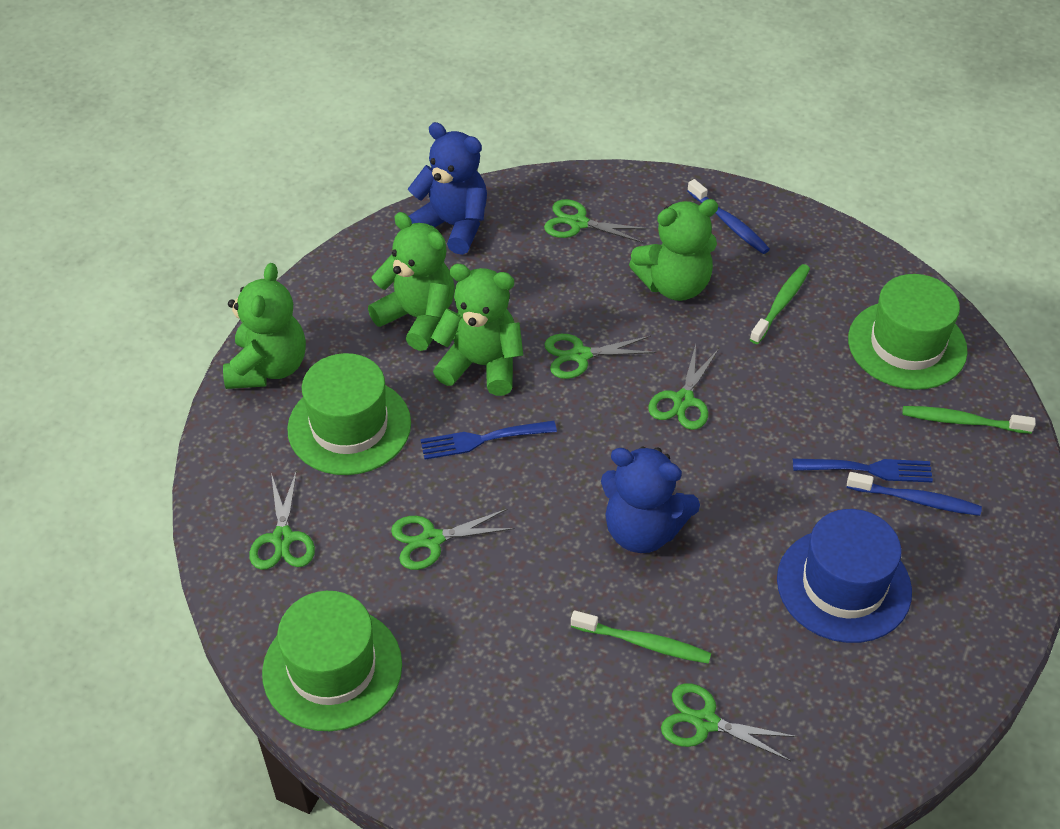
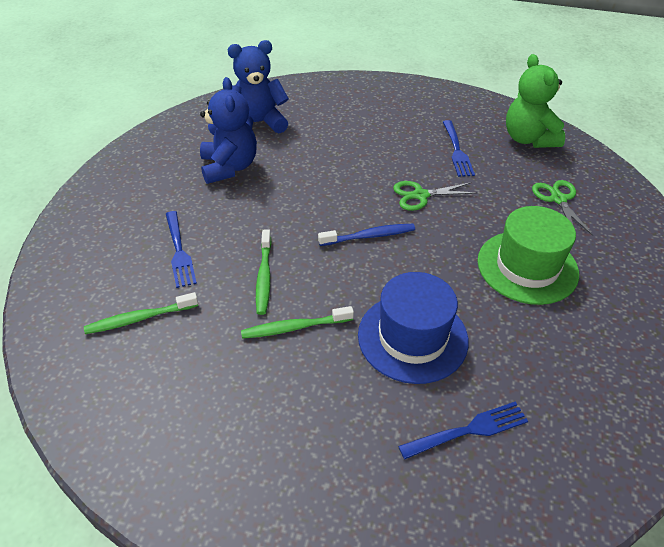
blue fork: 2 -> 3
blue toothbrush: 2 -> 1
green hat: 3 -> 1
green scissors: 6 -> 2
green teddy bear: 4 -> 1

